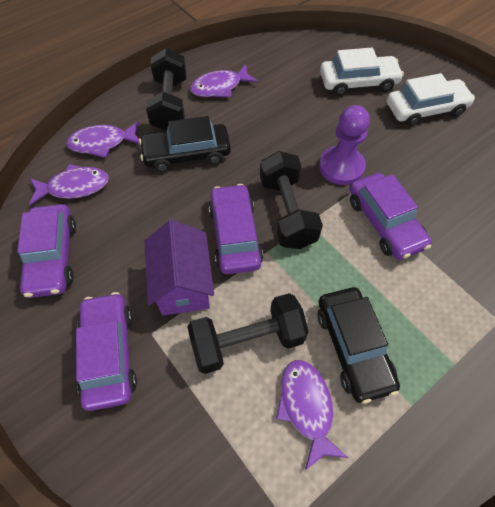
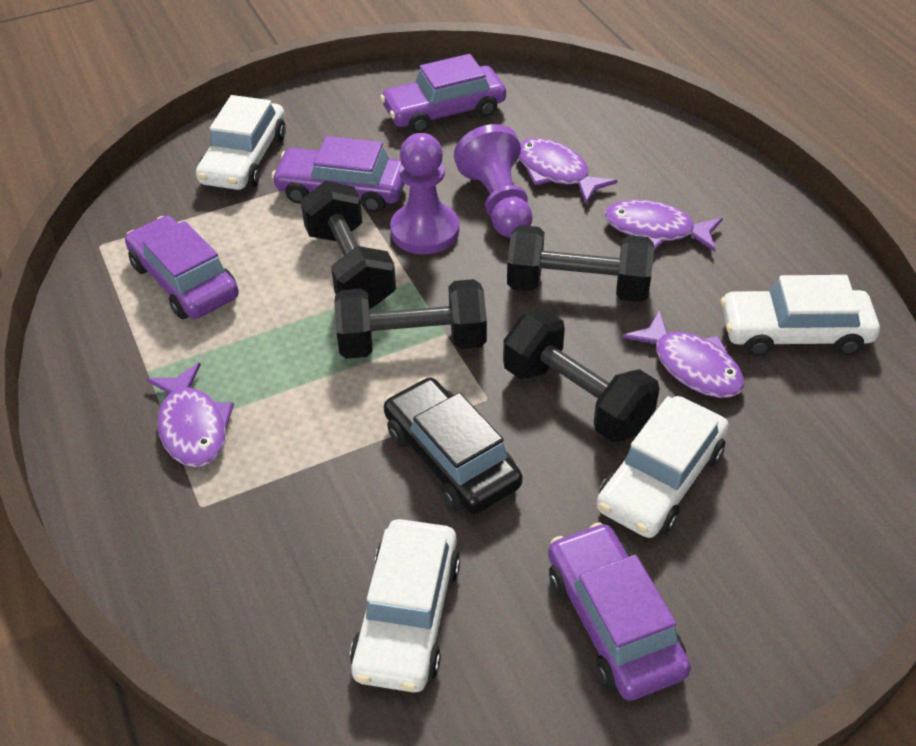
black car: 2 -> 1
black dumbbell: 3 -> 4
purple house: 1 -> 0
purple pawn: 1 -> 2
white car: 2 -> 4

